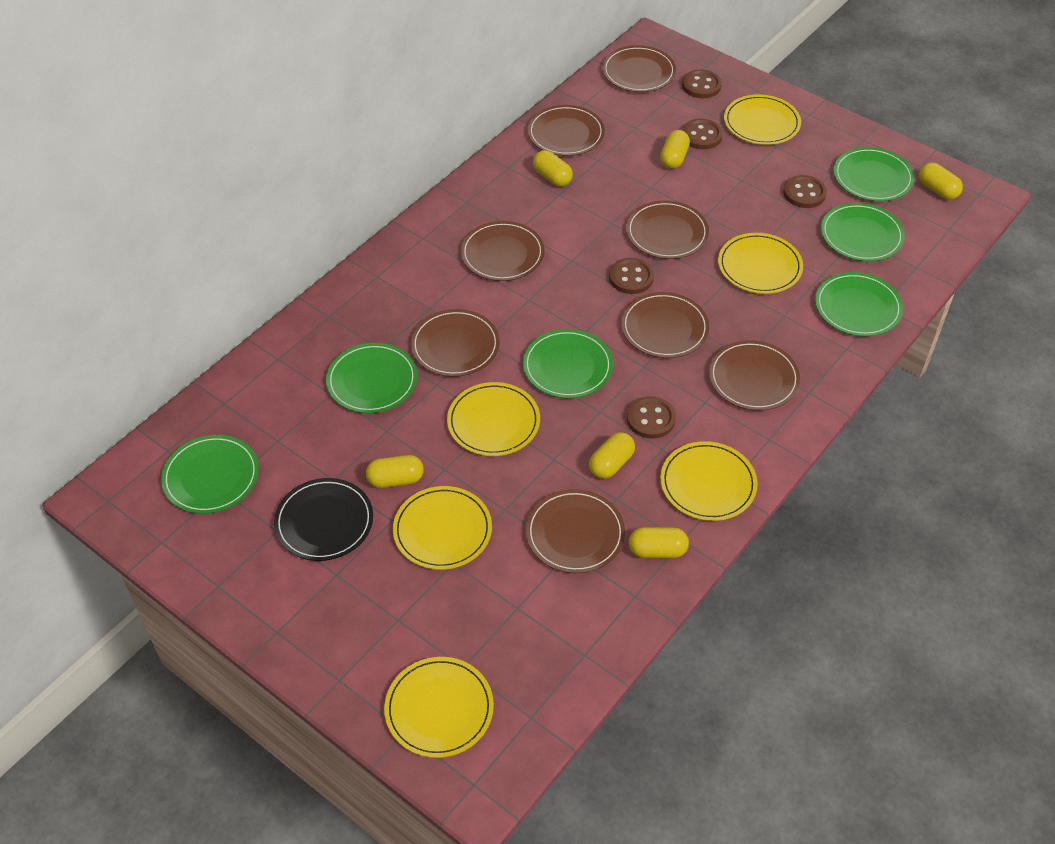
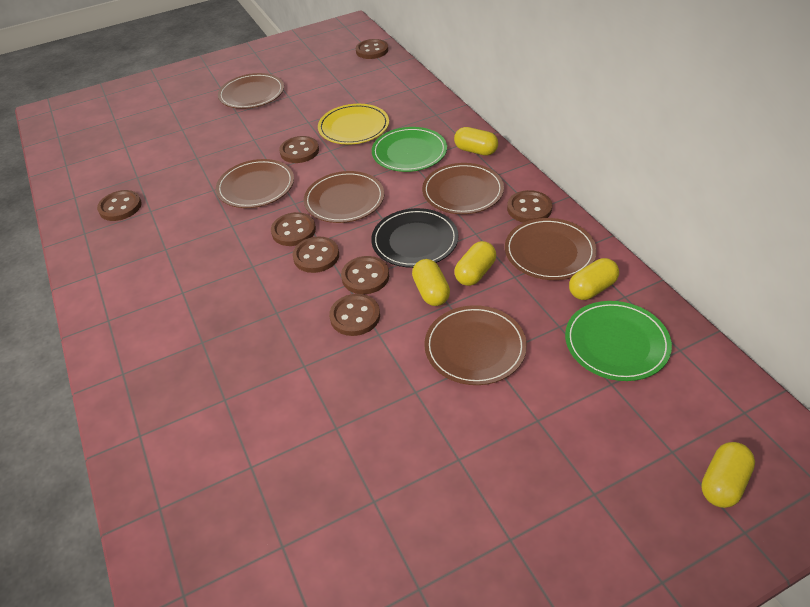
brown button: 5 -> 8
brown plate: 8 -> 6
green plate: 6 -> 2
yellow capsule: 6 -> 5
yellow plate: 6 -> 1

